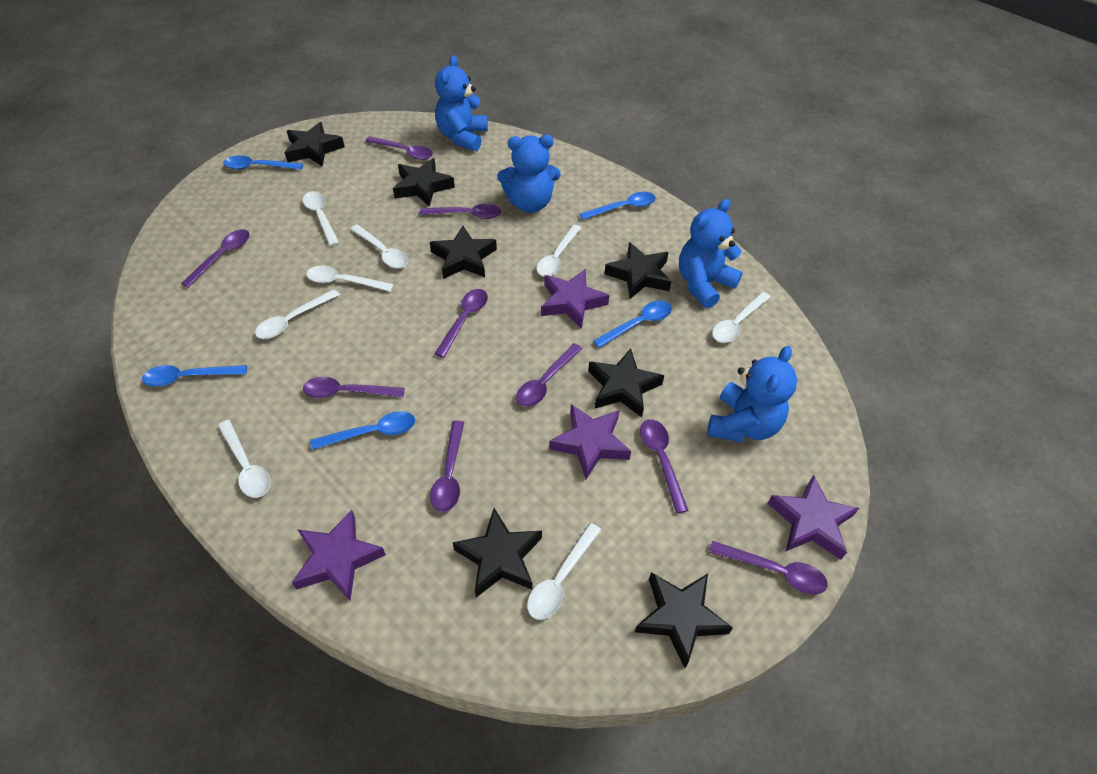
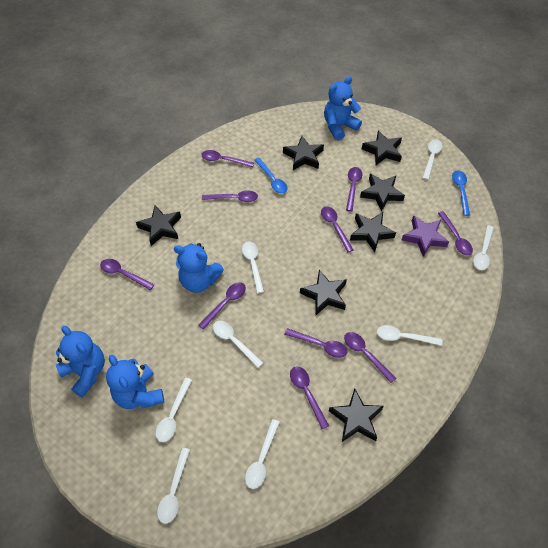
blue spoon: 5 -> 2
purple spoon: 9 -> 10
purple star: 4 -> 1

